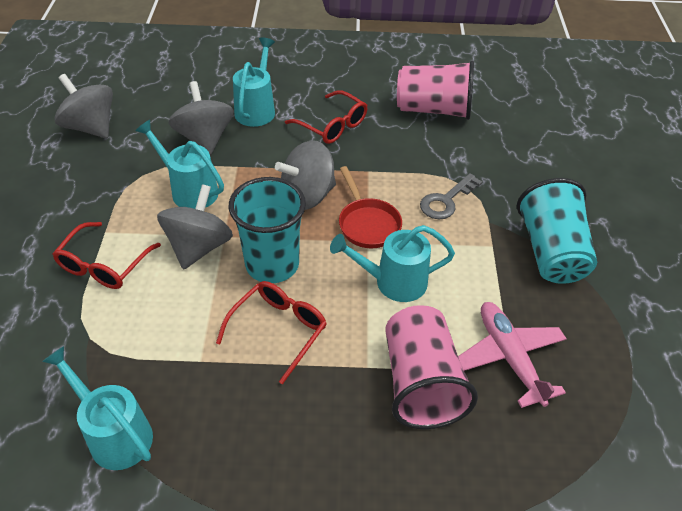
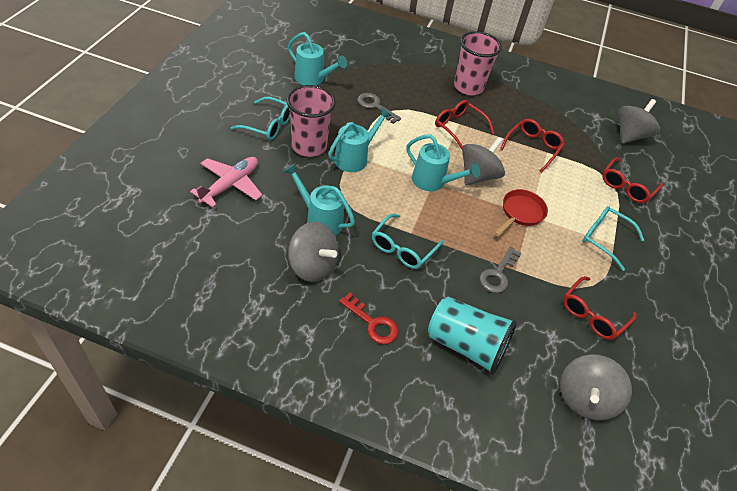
grey key: 1 -> 2
red glasses: 3 -> 4
red key: 0 -> 1
turquoise cup: 2 -> 1
turquoise glasses: 0 -> 3

